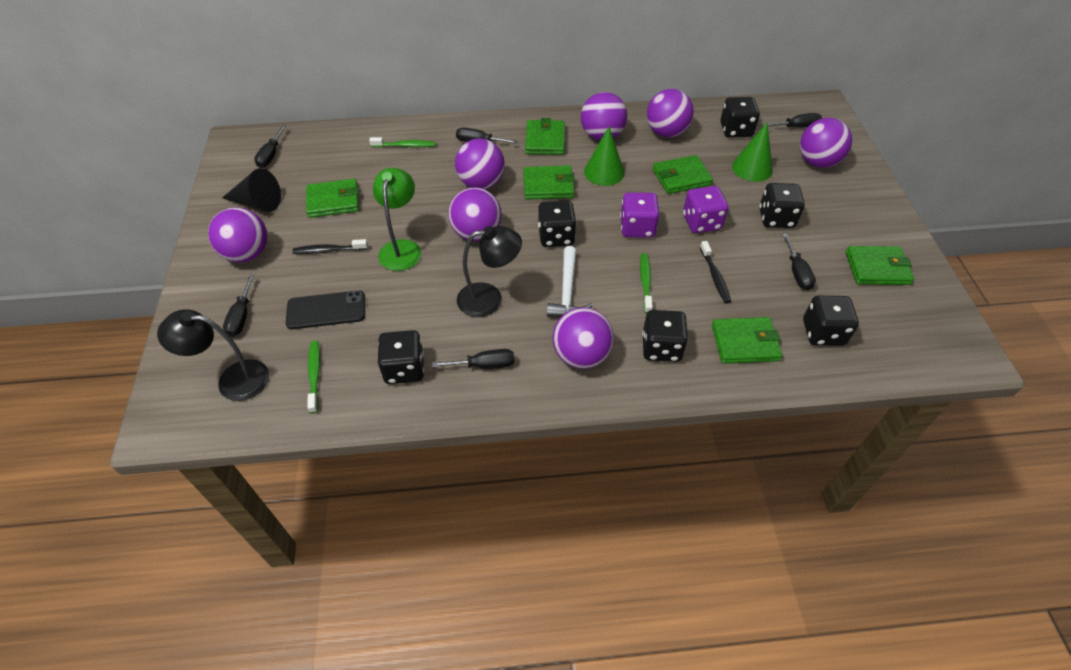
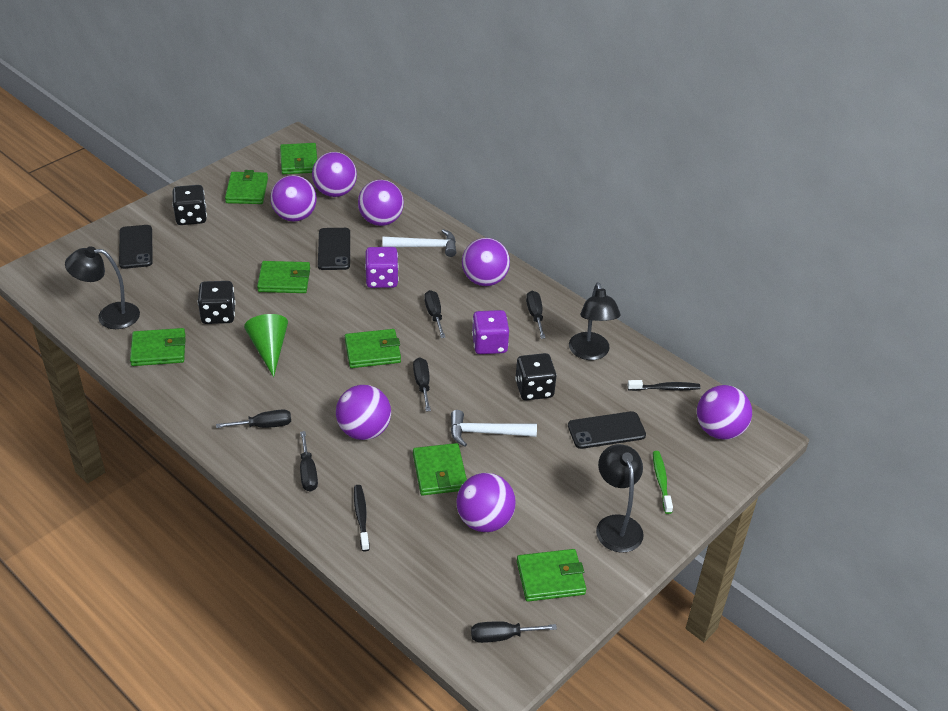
black cone: 1 -> 0
black dice: 6 -> 3
black lamp: 2 -> 3
black phone: 1 -> 3
green cone: 2 -> 1
green lamp: 1 -> 0
green toothbrush: 3 -> 1
green wallet: 6 -> 7
white hammer: 1 -> 2

